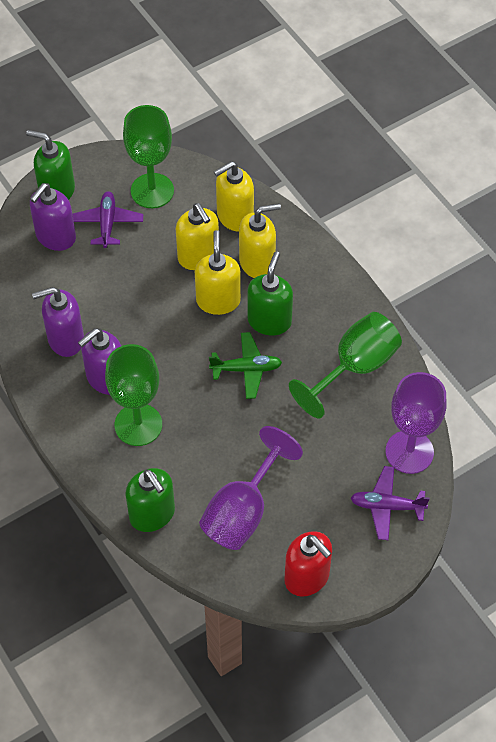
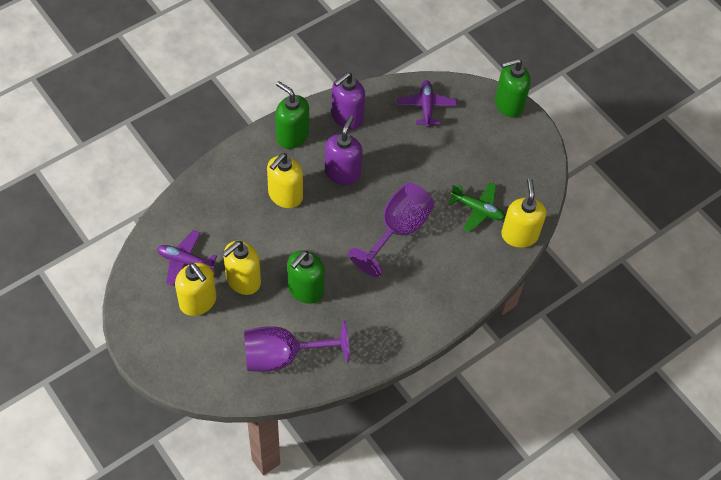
green goblet: 3 -> 0
purple soap dispenser: 3 -> 2
red soap dispenser: 1 -> 0

